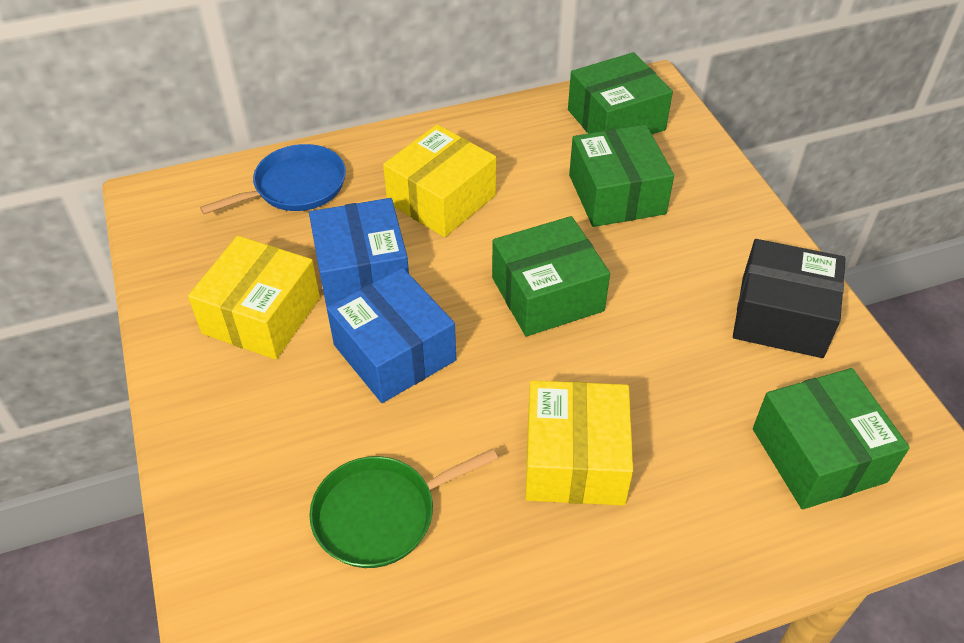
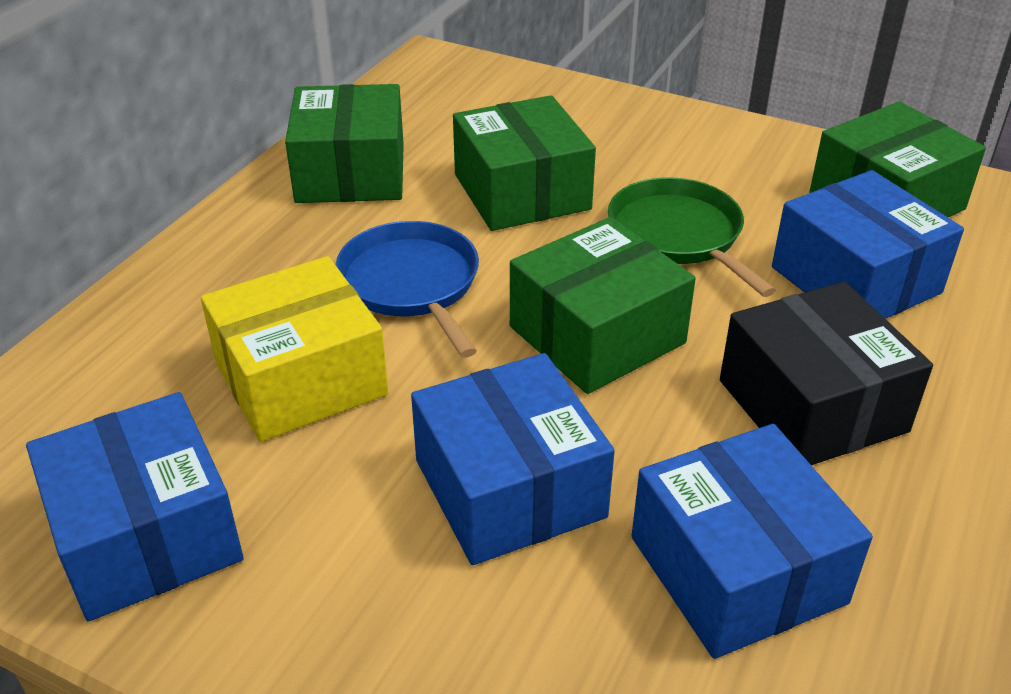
blue box: 2 -> 4
yellow box: 3 -> 1

